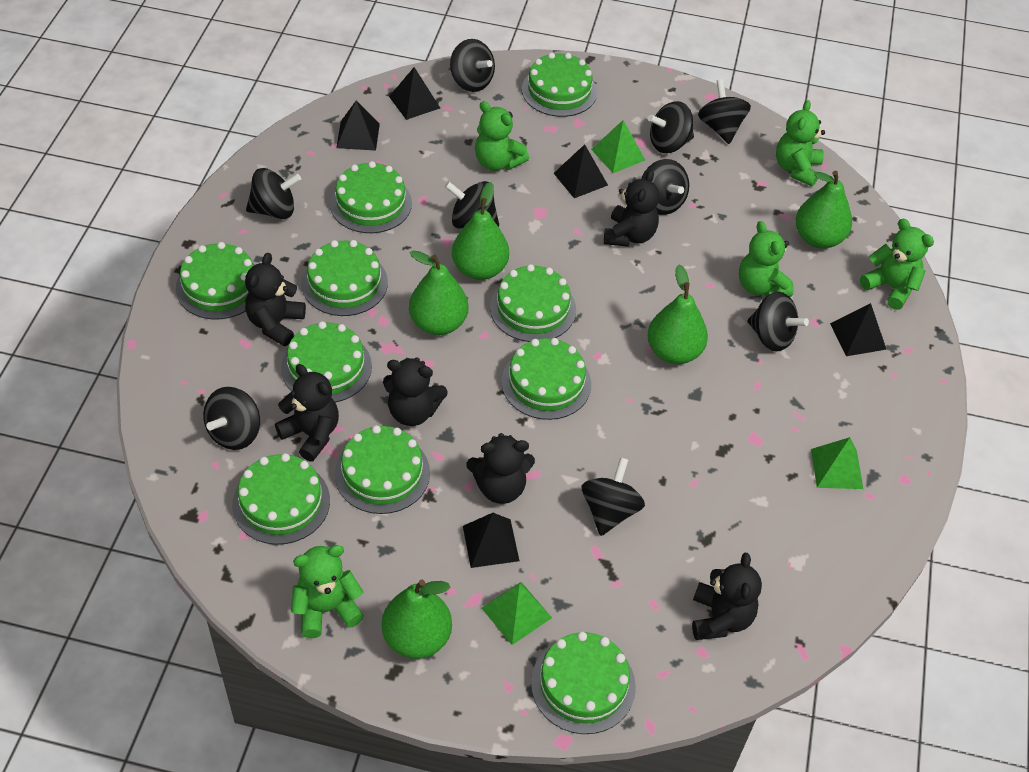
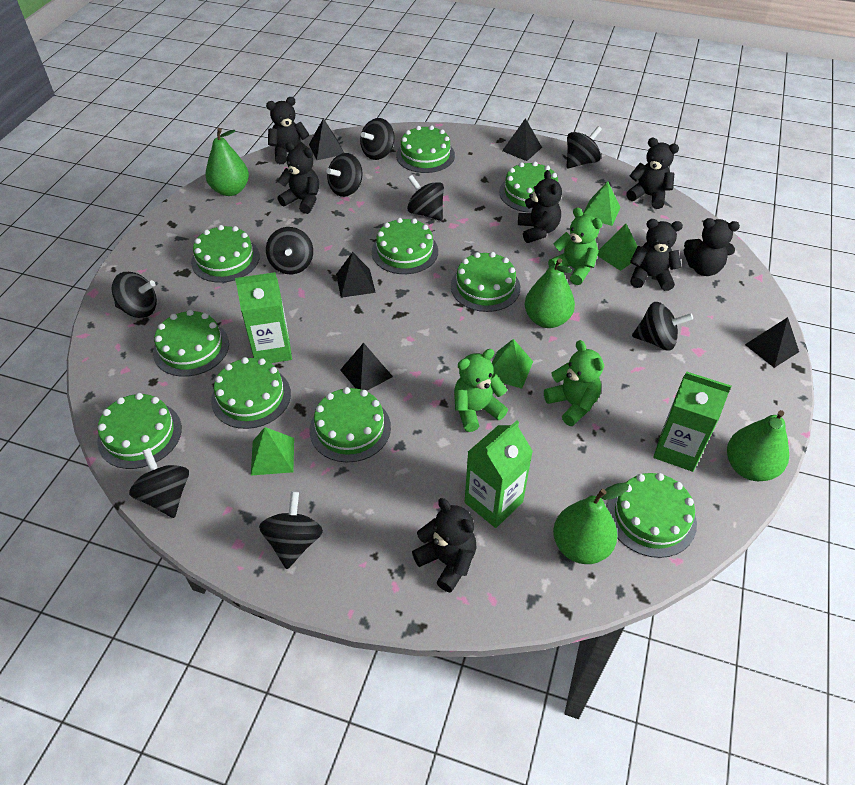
black teddy bear: 6 -> 7
green carton: 0 -> 3
green pear: 5 -> 4
green pyramid: 3 -> 4
green teddy bear: 5 -> 3

